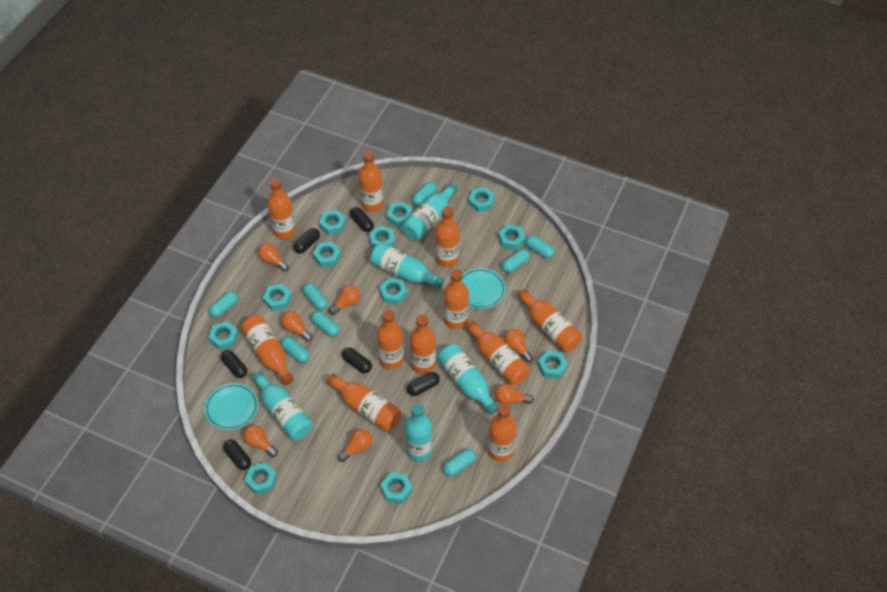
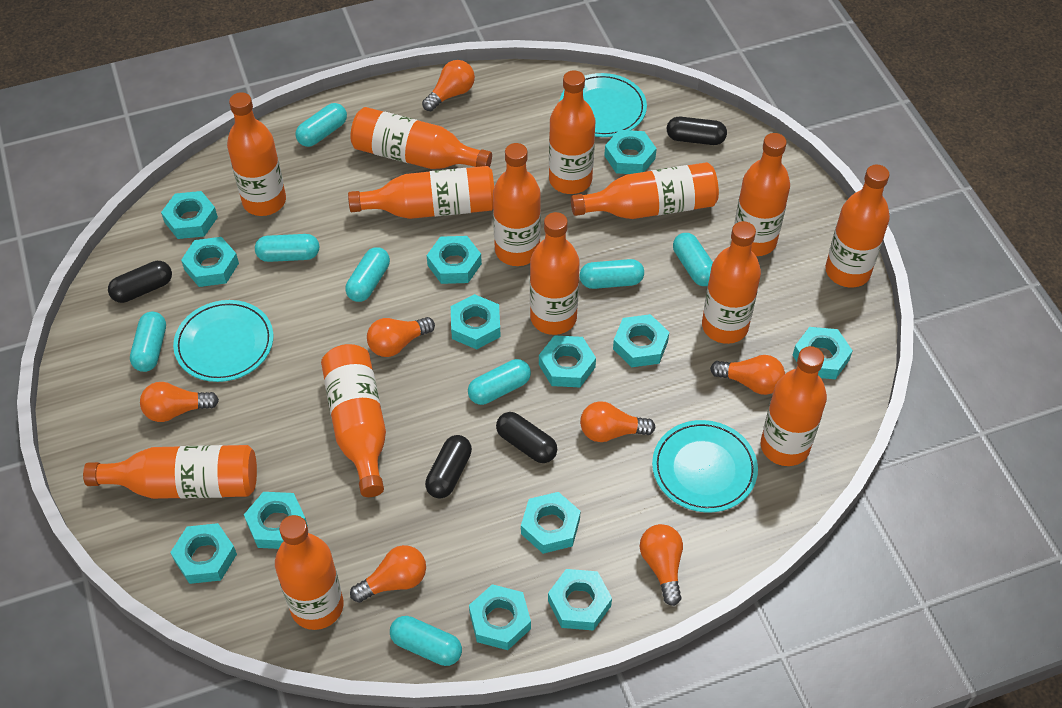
black capsule: 6 -> 4
orange bottle: 11 -> 14
turquoise bottle: 5 -> 0
turquoise nut: 12 -> 13
turquoise plate: 2 -> 3

